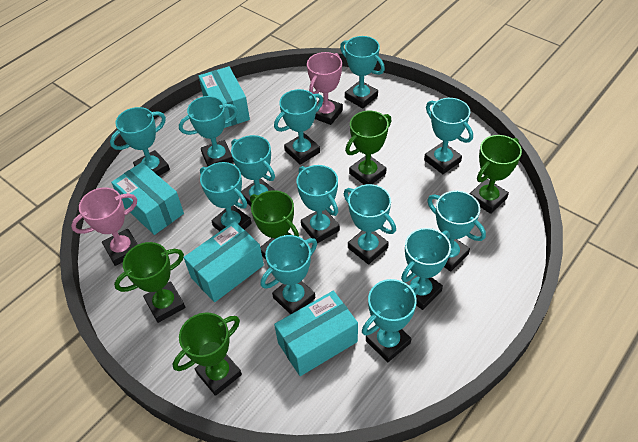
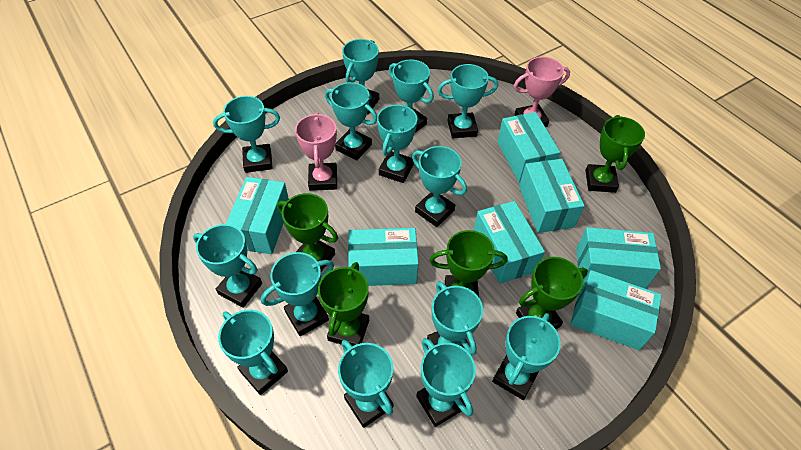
turquoise box: 4 -> 7
turquoise trophy: 13 -> 14

